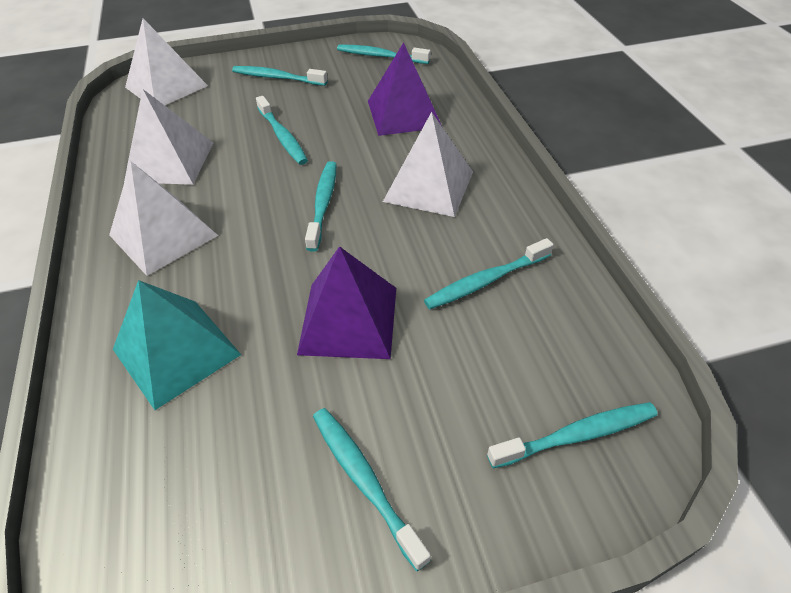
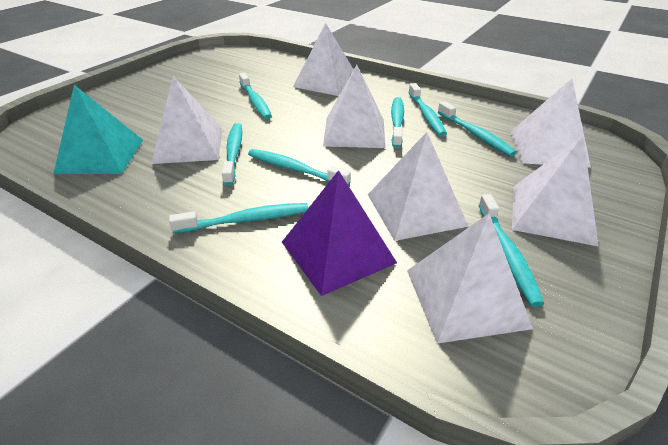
purple pyramid: 2 -> 1
turquoise toothbrush: 7 -> 8
white pyramid: 4 -> 7

